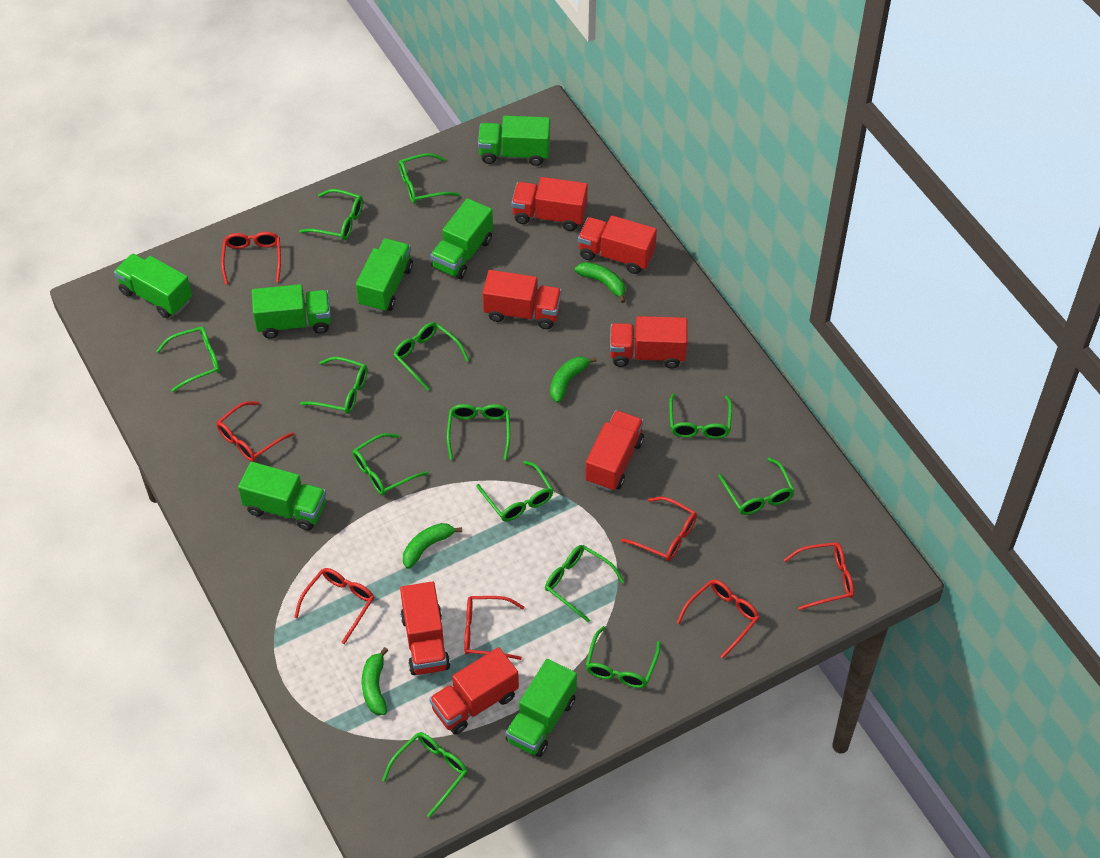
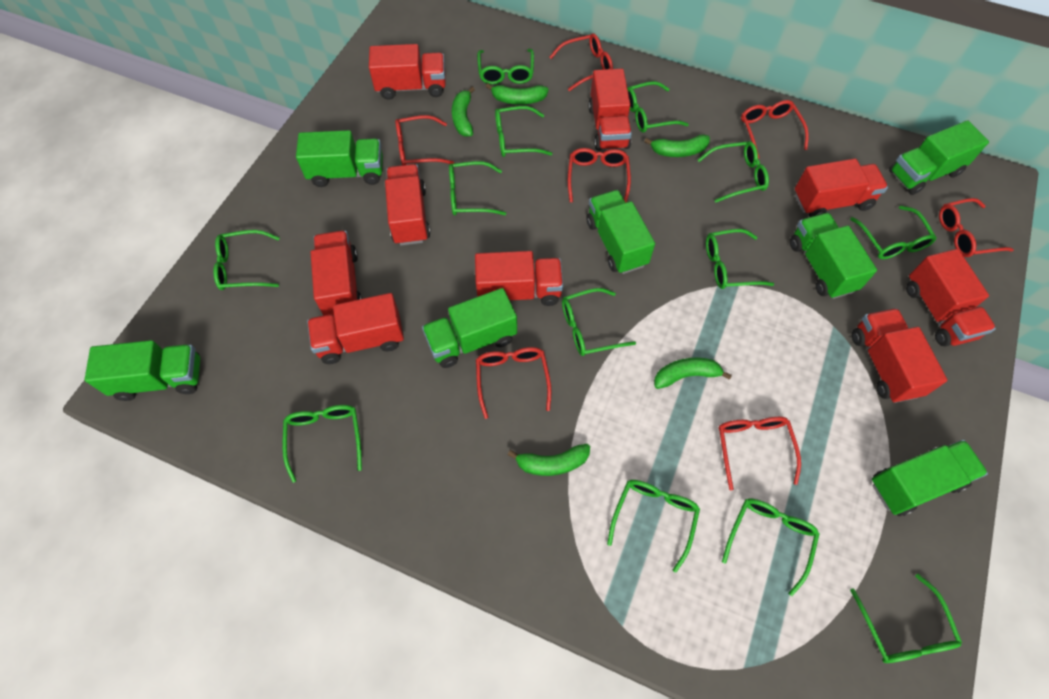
green banana: 4 -> 5
red truck: 7 -> 9

